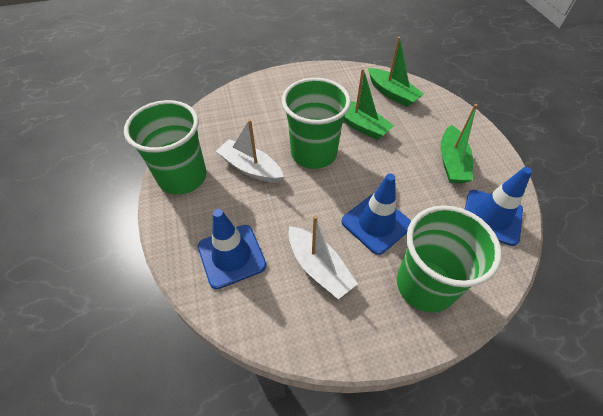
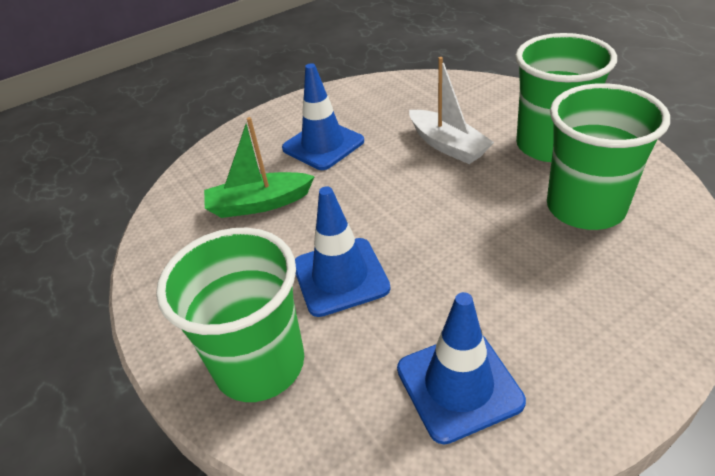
green boat: 3 -> 1
white boat: 2 -> 1

